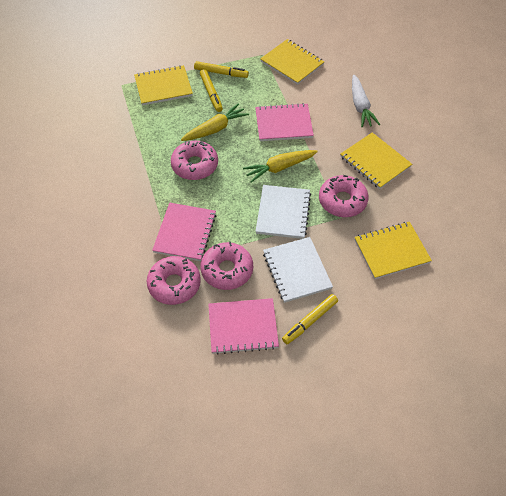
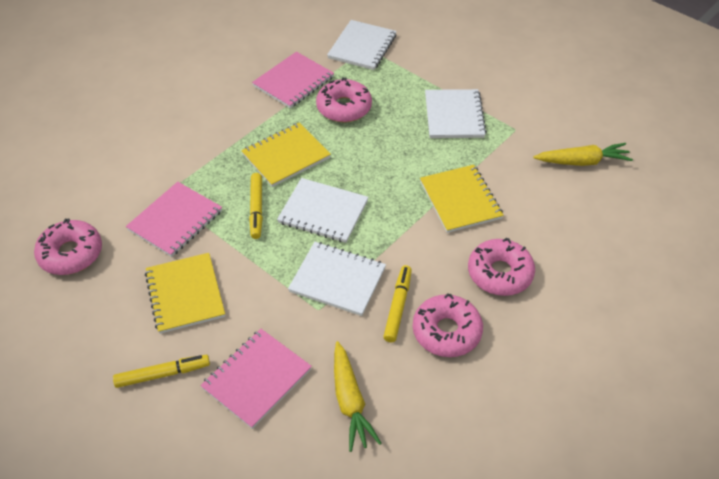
white carrot: 1 -> 0
white notebook: 2 -> 4
yellow notebook: 4 -> 3

